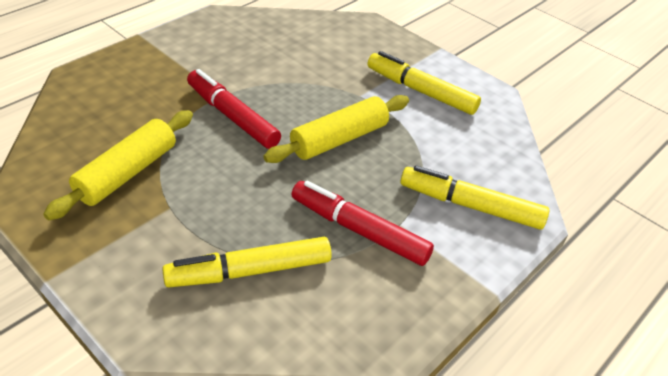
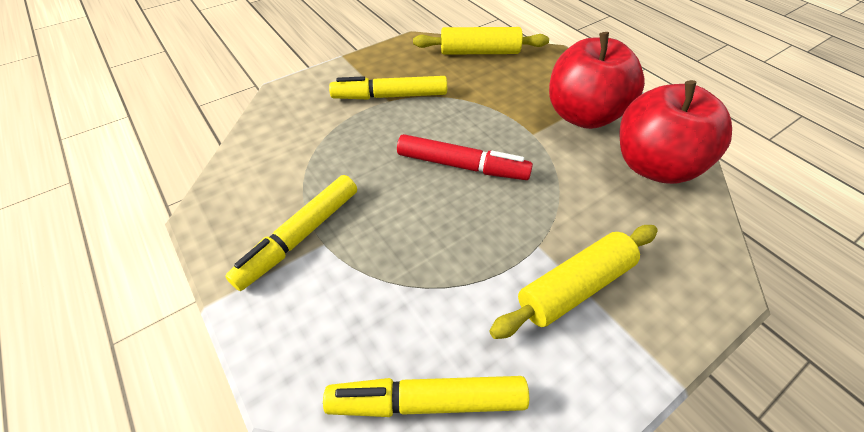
red apple: 0 -> 2
red marker: 2 -> 1

